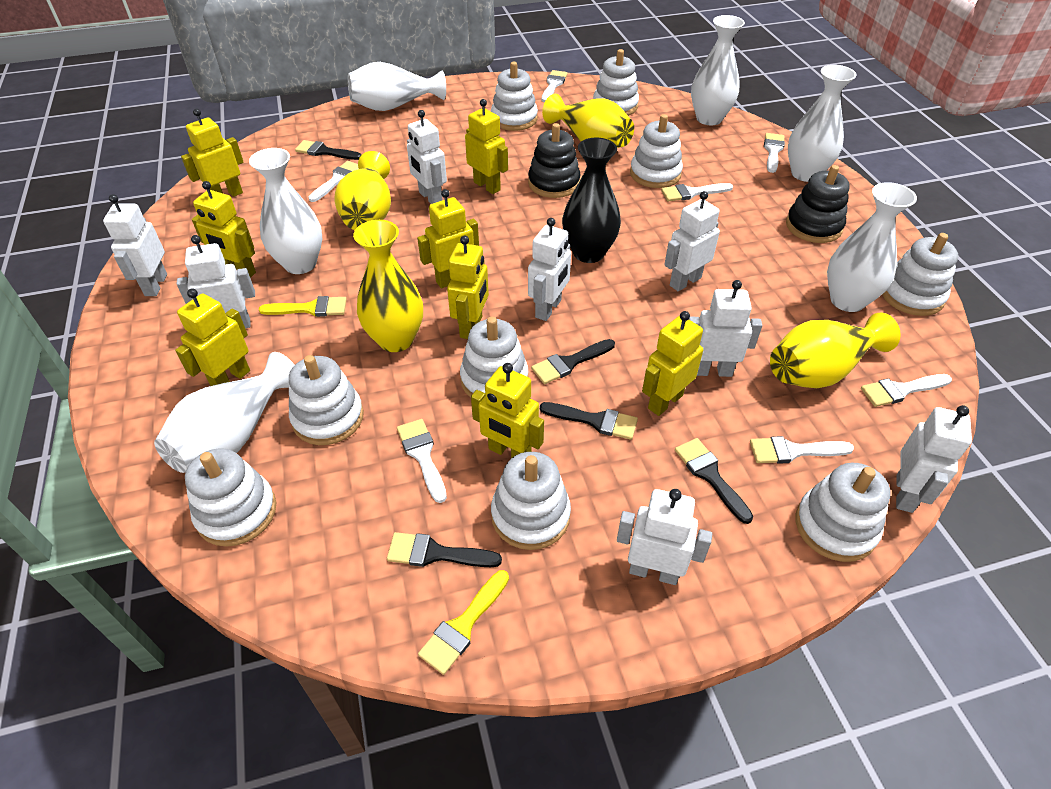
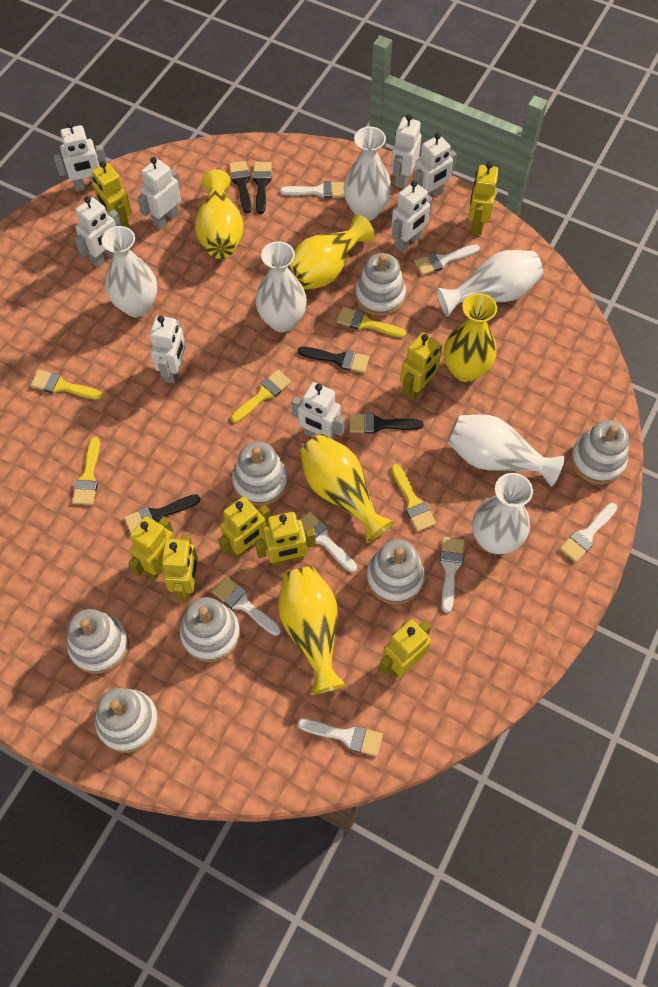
black stacking toy: 2 -> 0
black vase: 1 -> 0
white stacking toy: 9 -> 7
yellow brush: 2 -> 5
yellow vase: 4 -> 5

